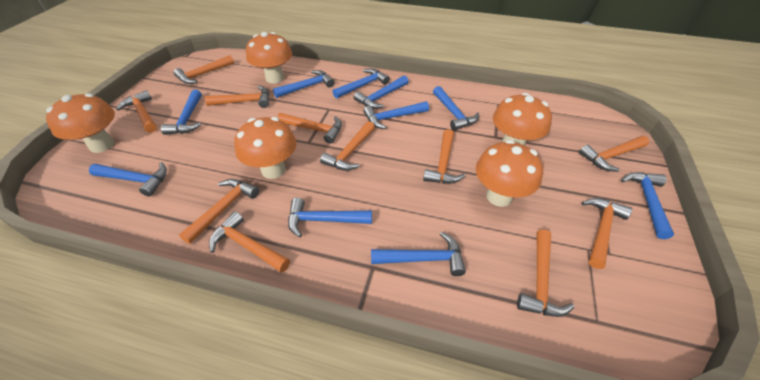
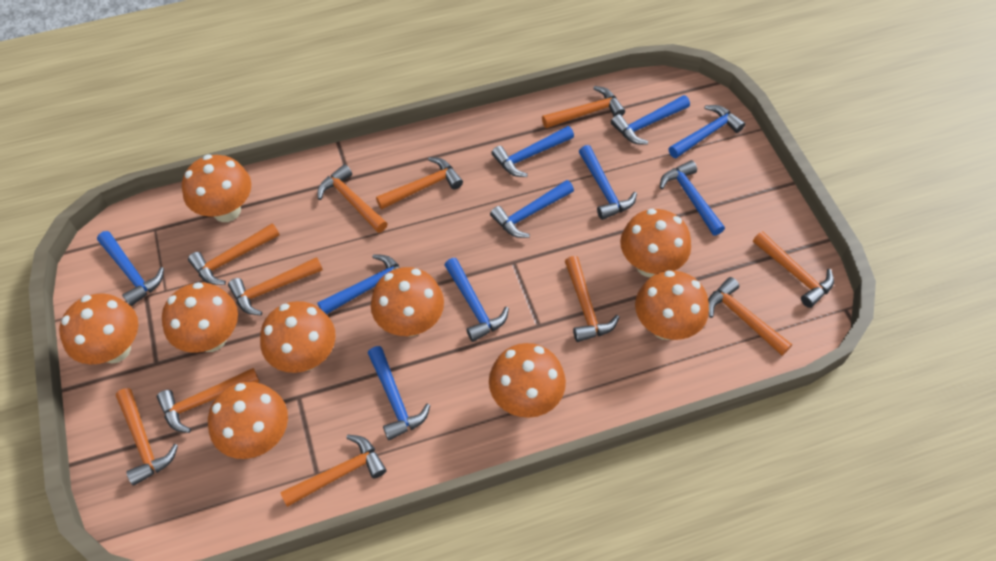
orange mushroom: 5 -> 9

